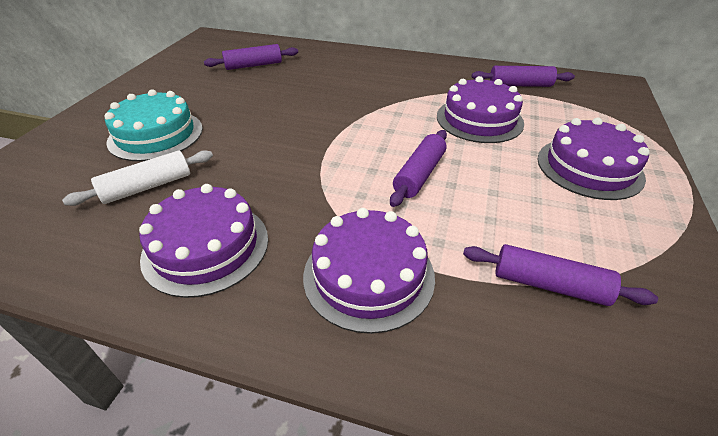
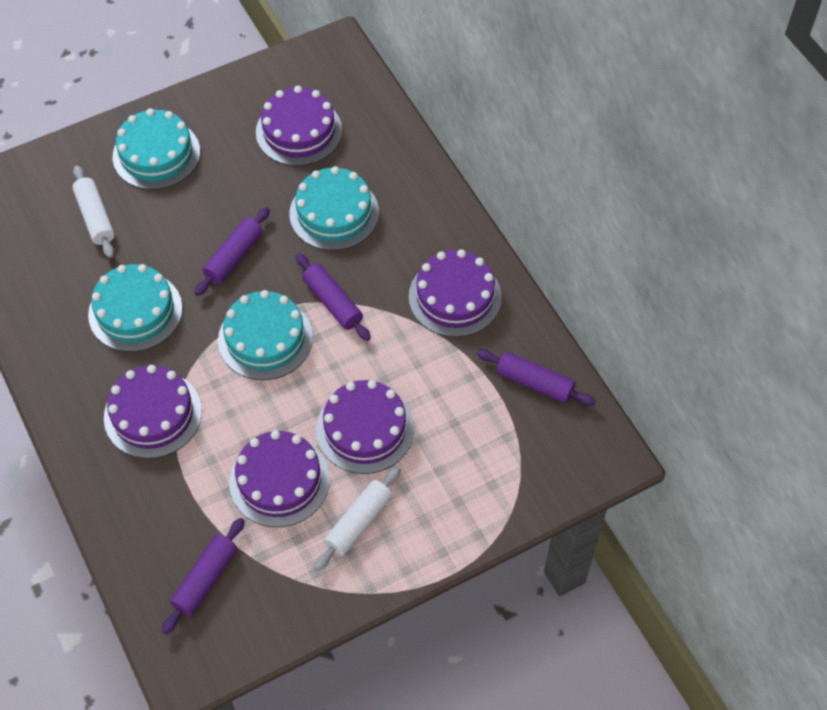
purple cake: 4 -> 5
turquoise cake: 1 -> 4
white rolling pin: 1 -> 2

